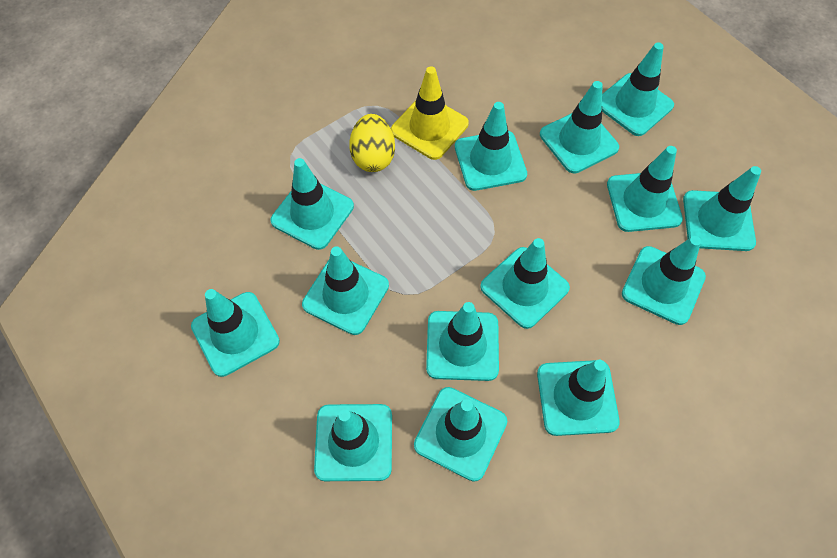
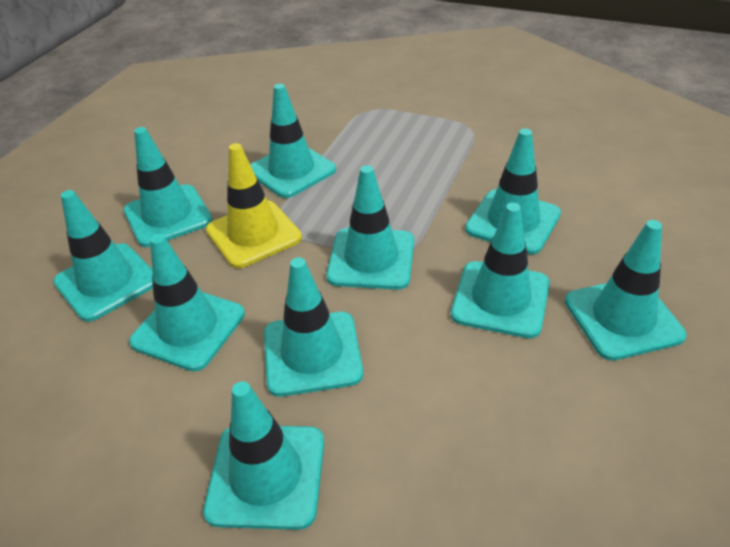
turquoise traffic cone: 14 -> 10
yellow egg: 1 -> 0

